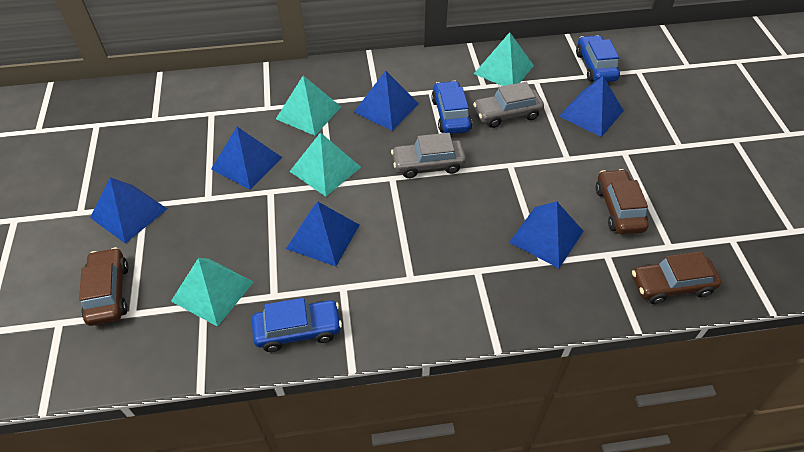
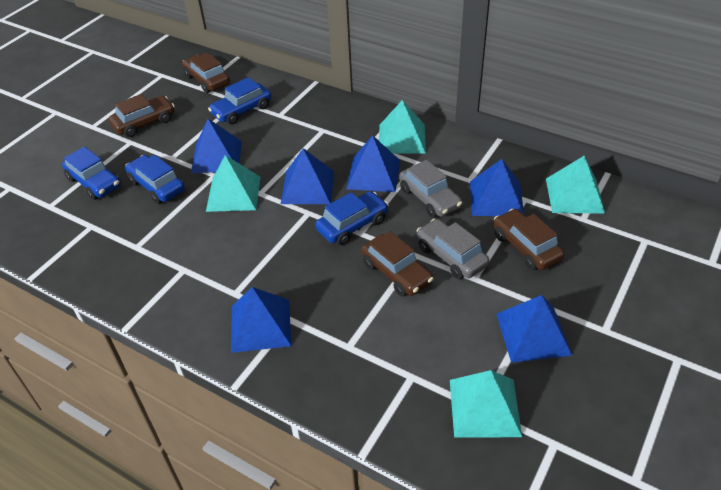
blue car: 3 -> 4
brown car: 3 -> 4

